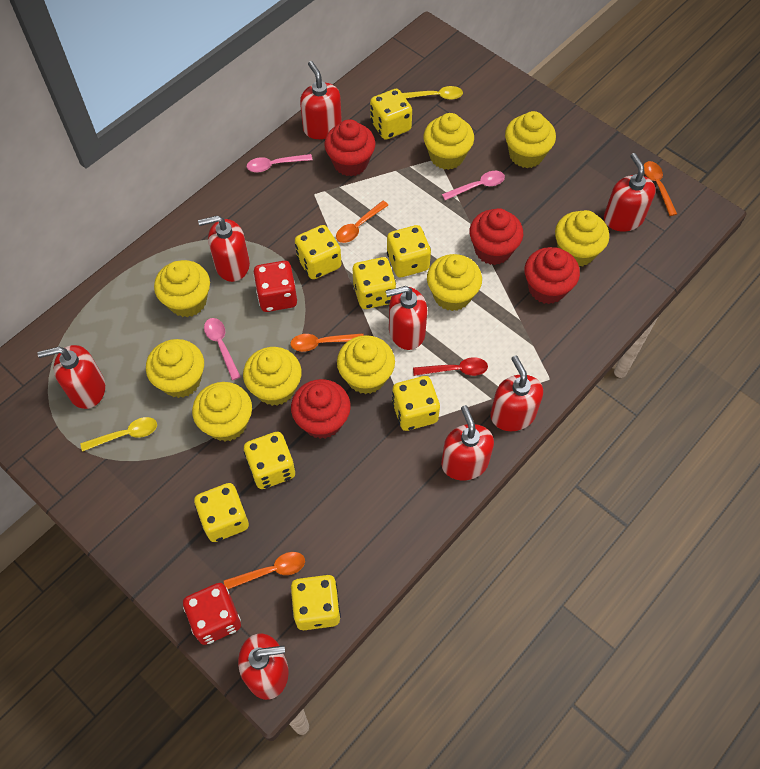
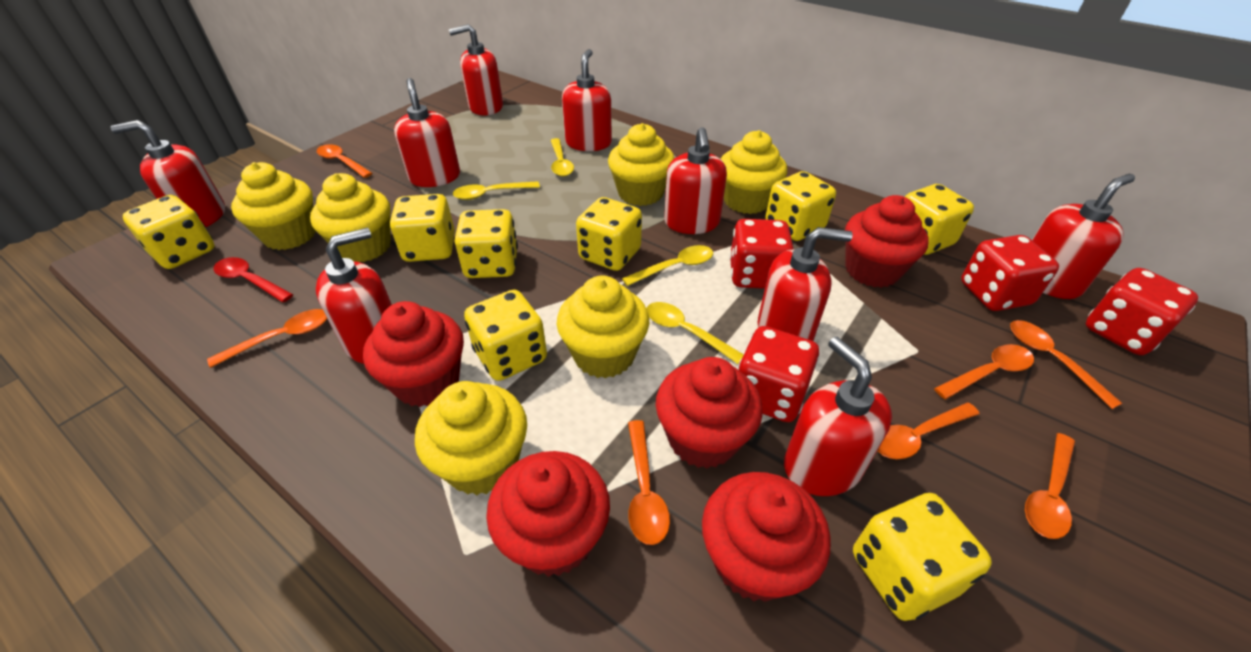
orange spoon: 4 -> 7
pink spoon: 3 -> 0
red cupcake: 4 -> 5
red dice: 2 -> 4
red soap dispenser: 8 -> 9
yellow cupcake: 9 -> 6
yellow spoon: 2 -> 4

